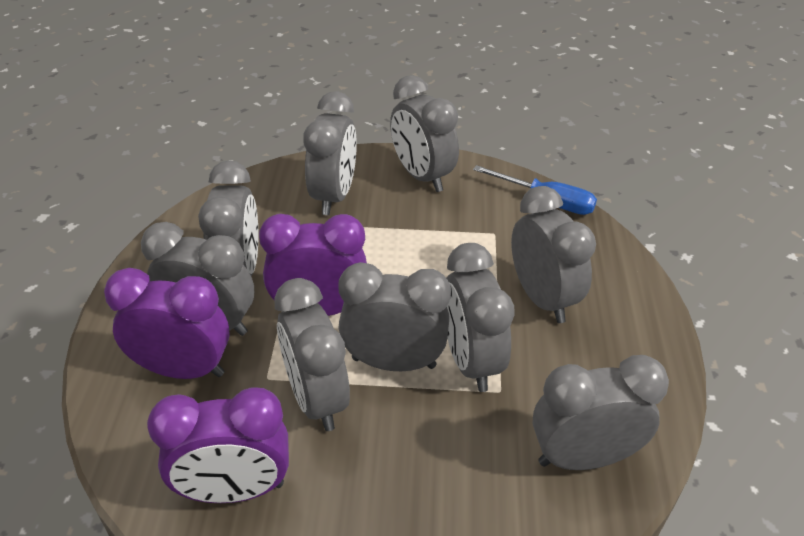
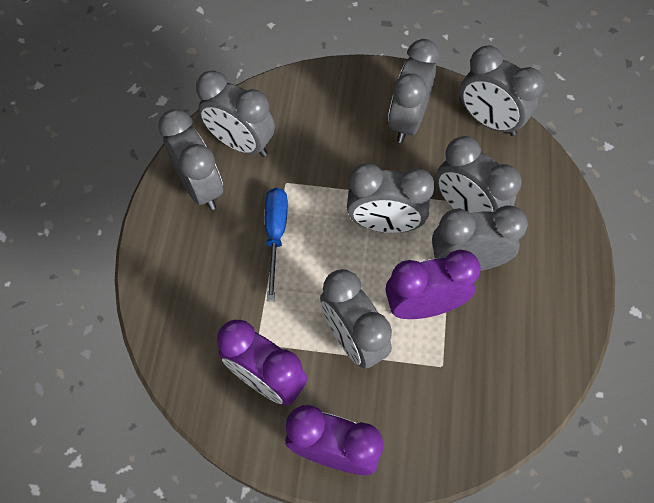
grey clock: 9 -> 8

